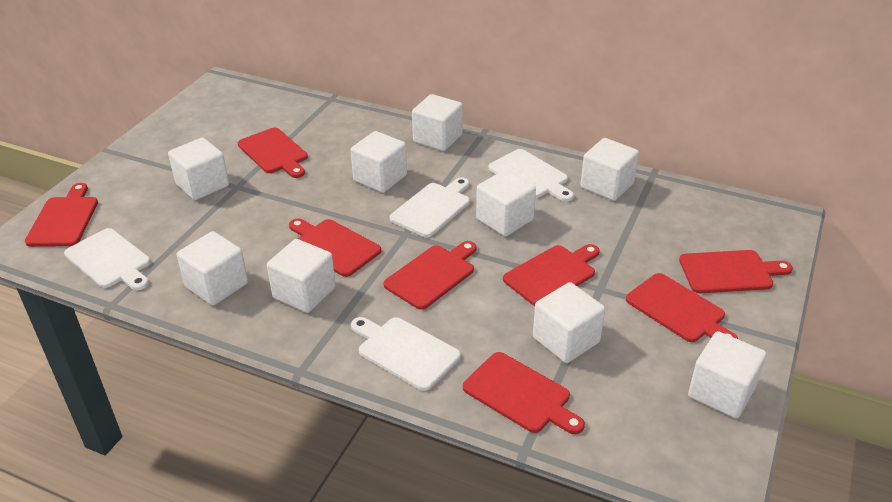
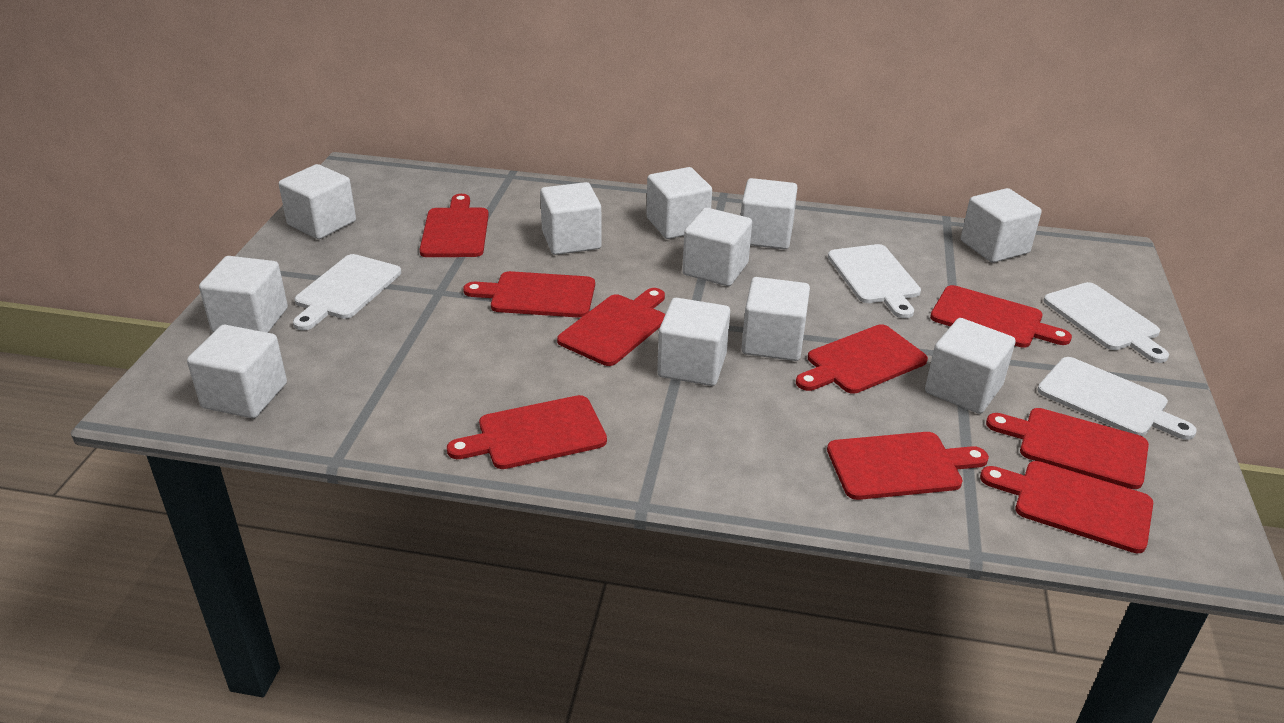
red cutting board: 8 -> 9
white cube: 9 -> 11

